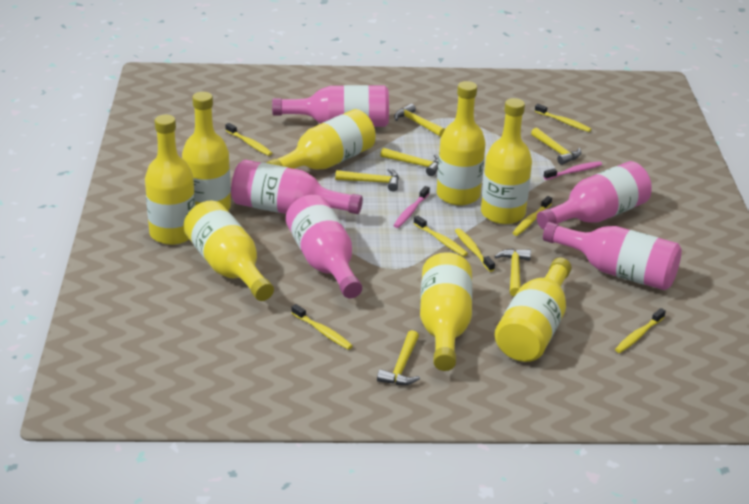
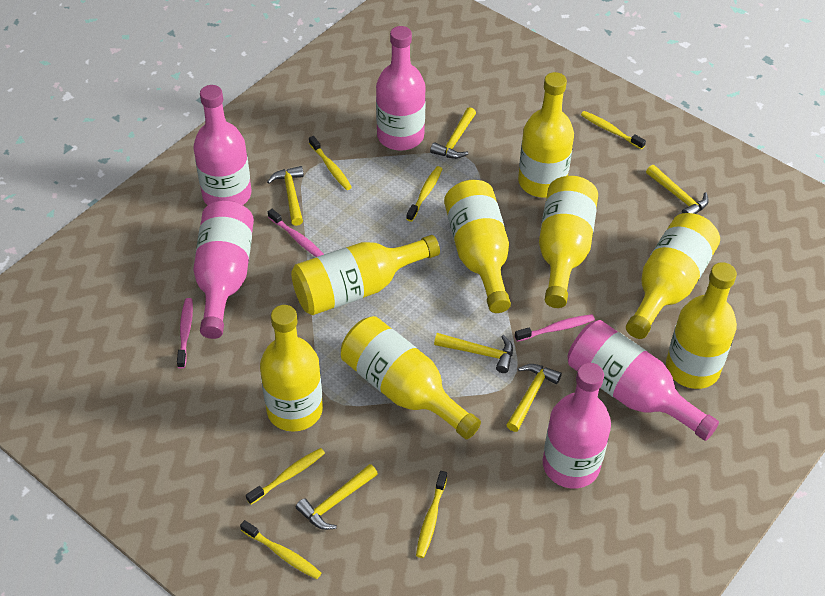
pink toothbrush: 2 -> 3
yellow toothbrush: 7 -> 6

